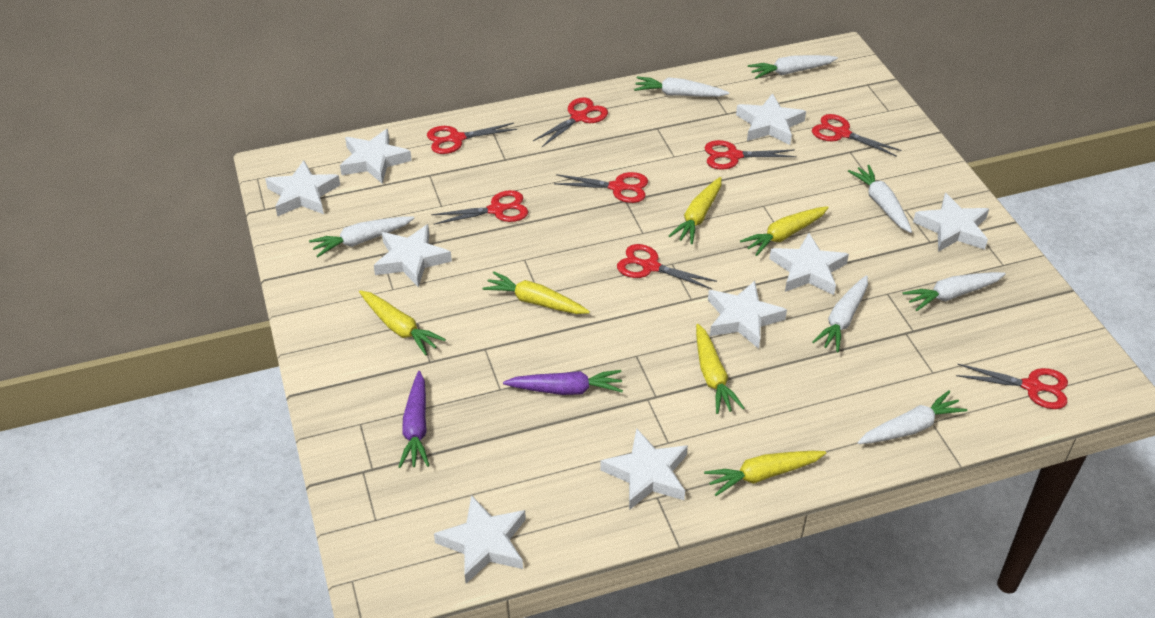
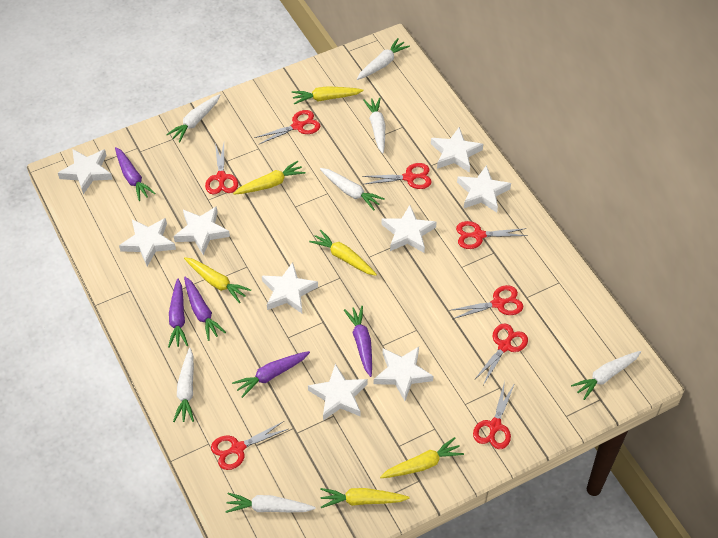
purple carrot: 2 -> 5

